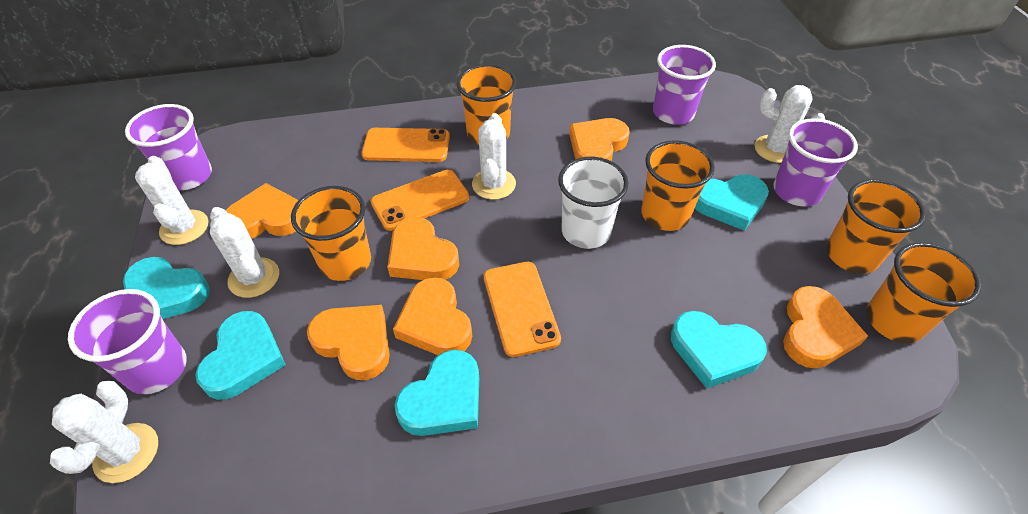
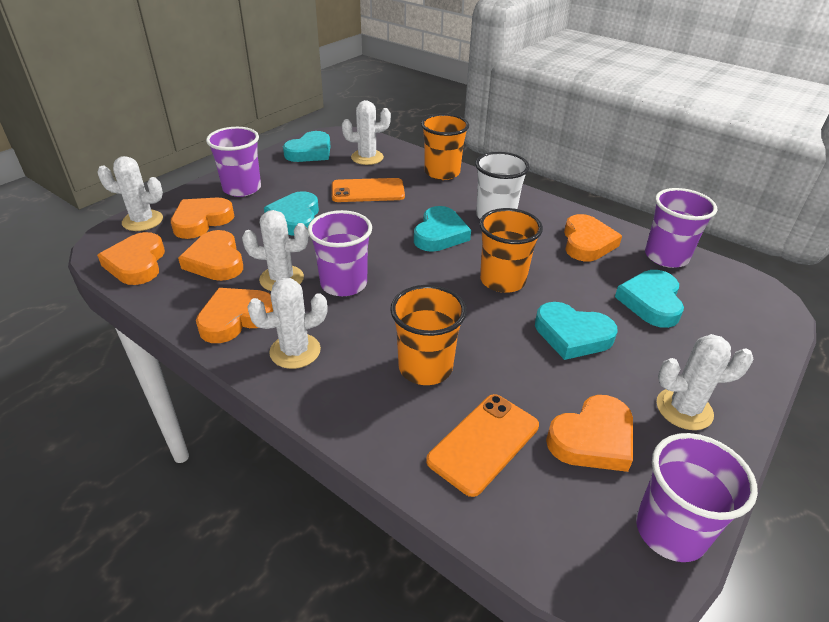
orange cup: 5 -> 3
orange phone: 3 -> 2

